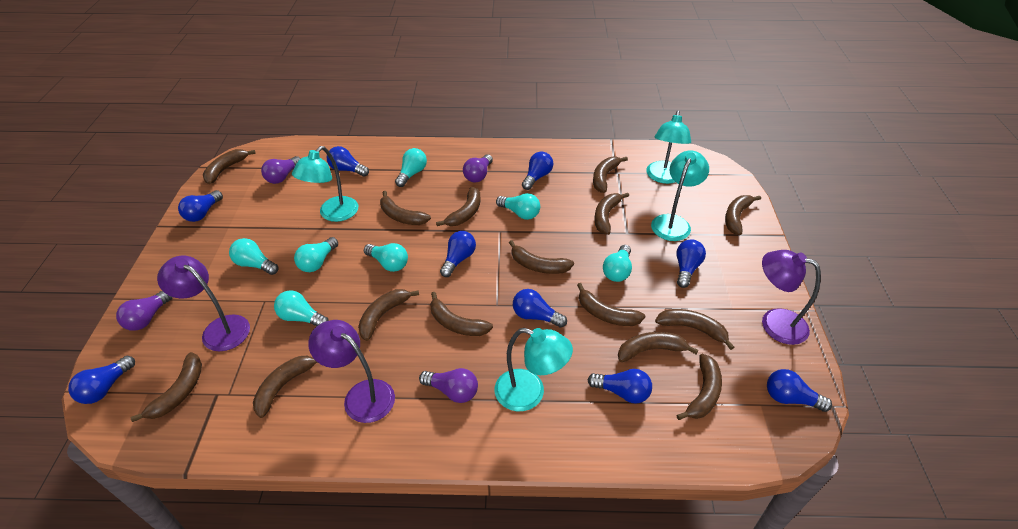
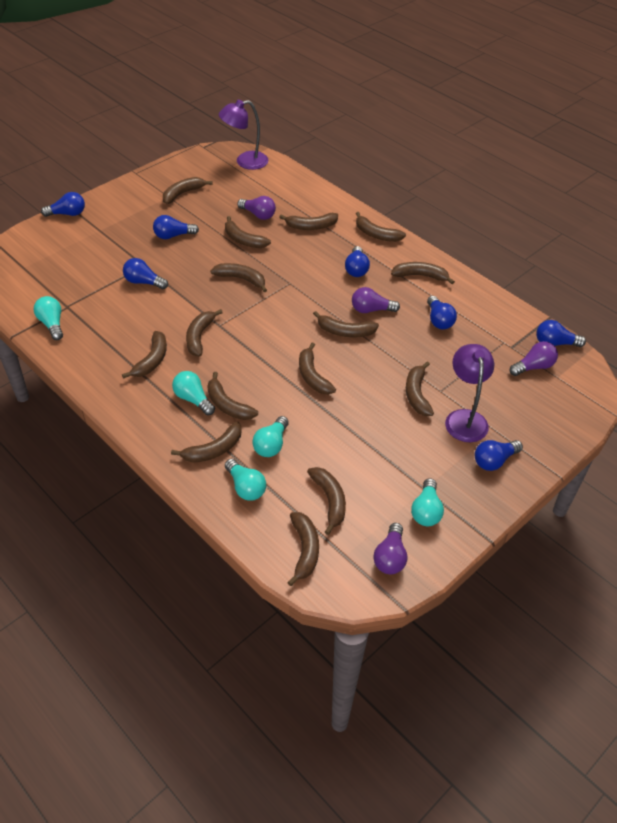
blue light bulb: 9 -> 7
purple lamp: 3 -> 2
turquoise lamp: 4 -> 0
turquoise light bulb: 7 -> 5

